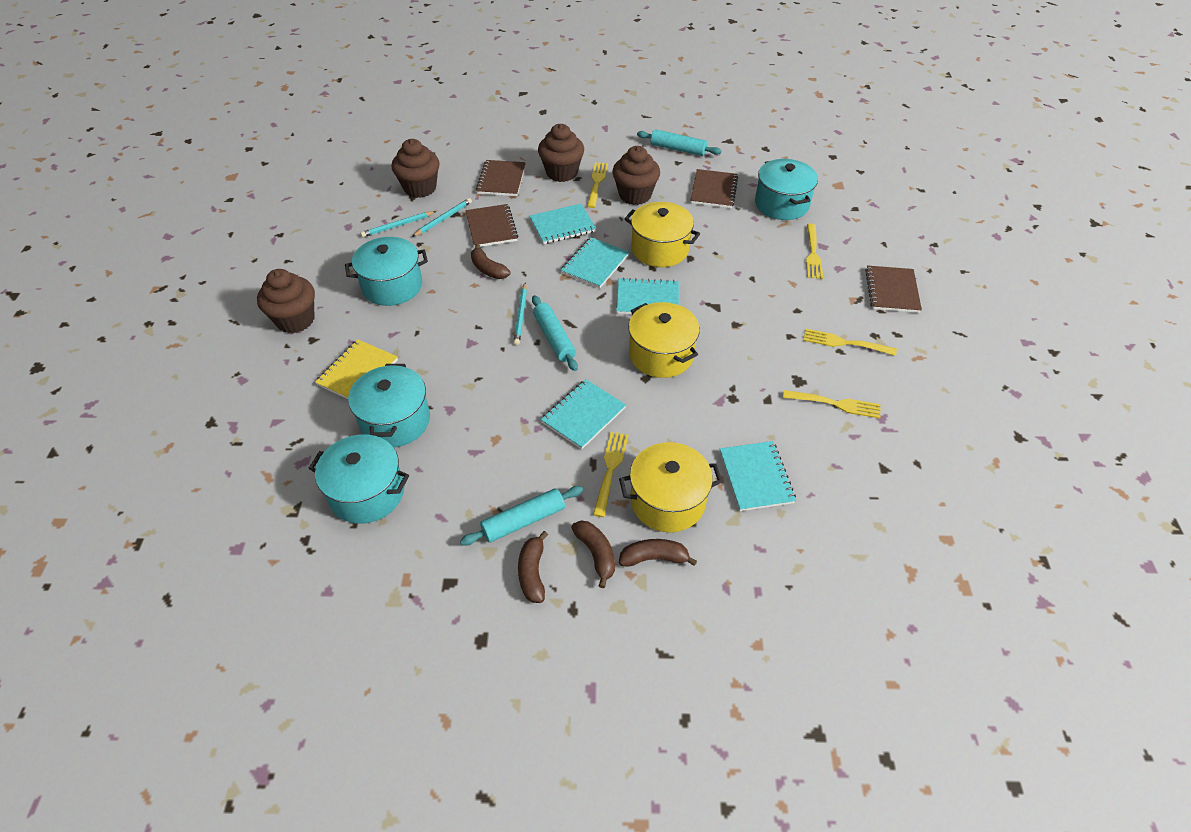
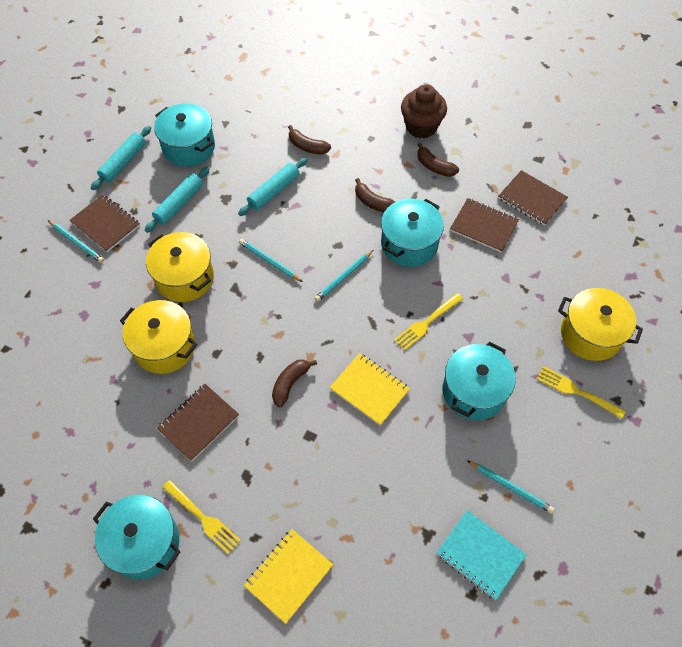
brown cupcake: 4 -> 1
turquoise notebook: 5 -> 1
turquoise pencil: 3 -> 4
yellow fork: 5 -> 3
yellow notebook: 1 -> 2

